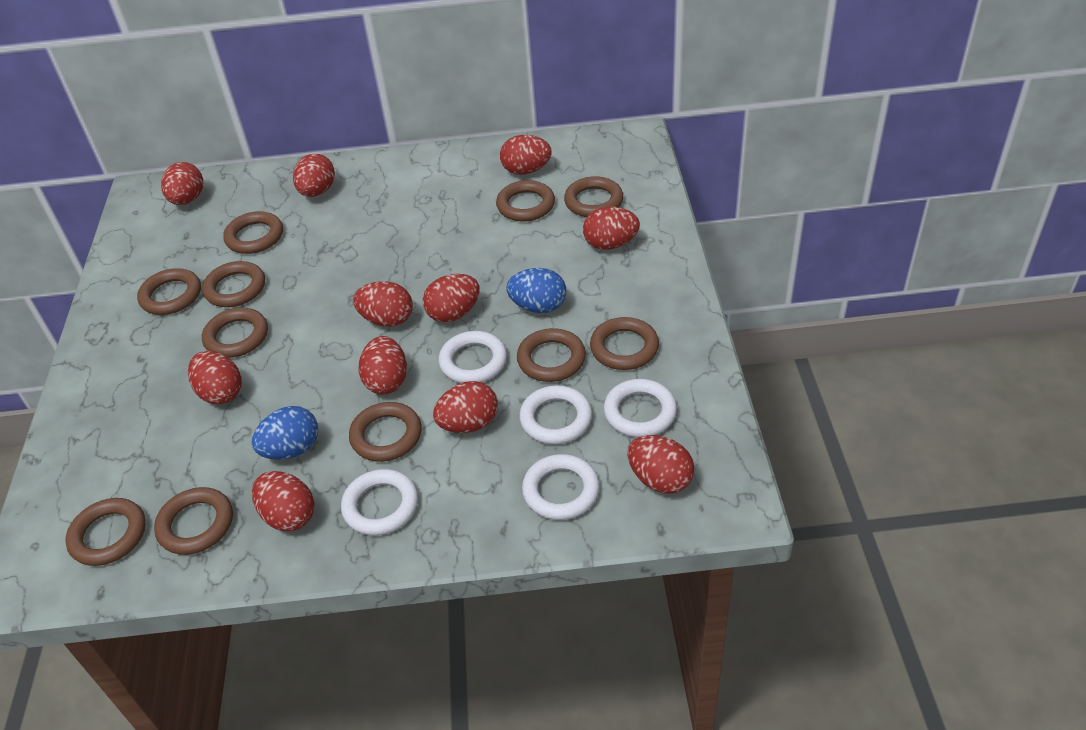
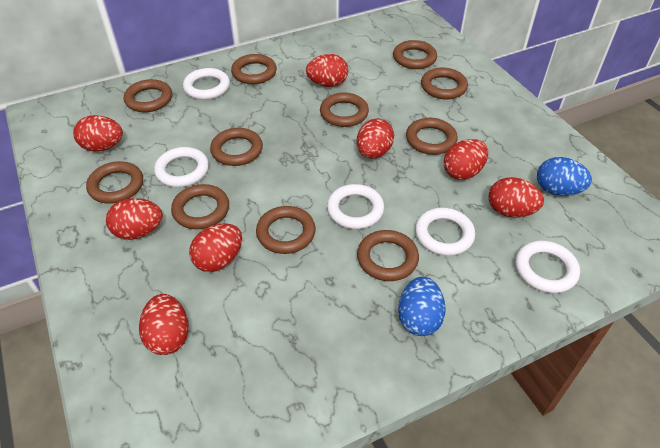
red egg: 11 -> 8

